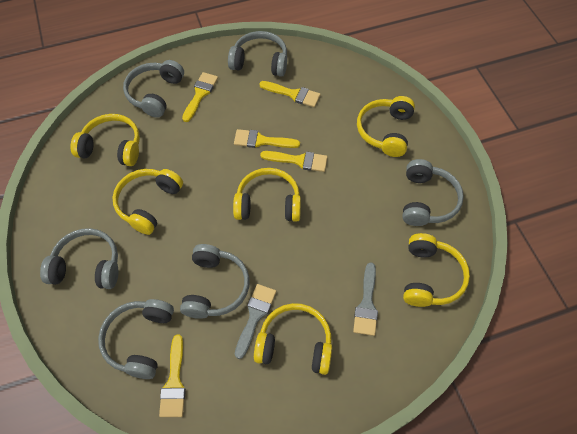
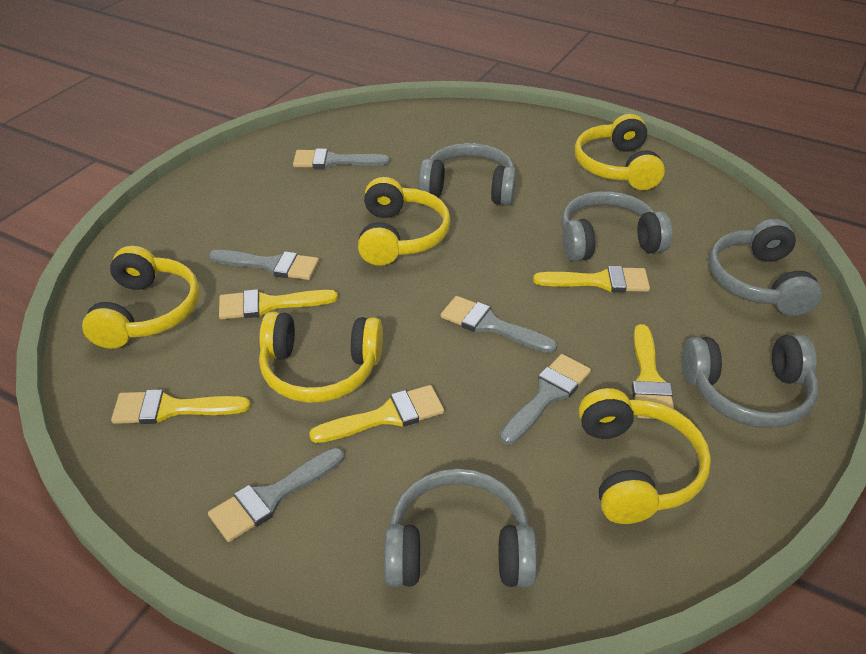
grey brush: 2 -> 5
grey headphones: 6 -> 5
yellow headphones: 6 -> 5

